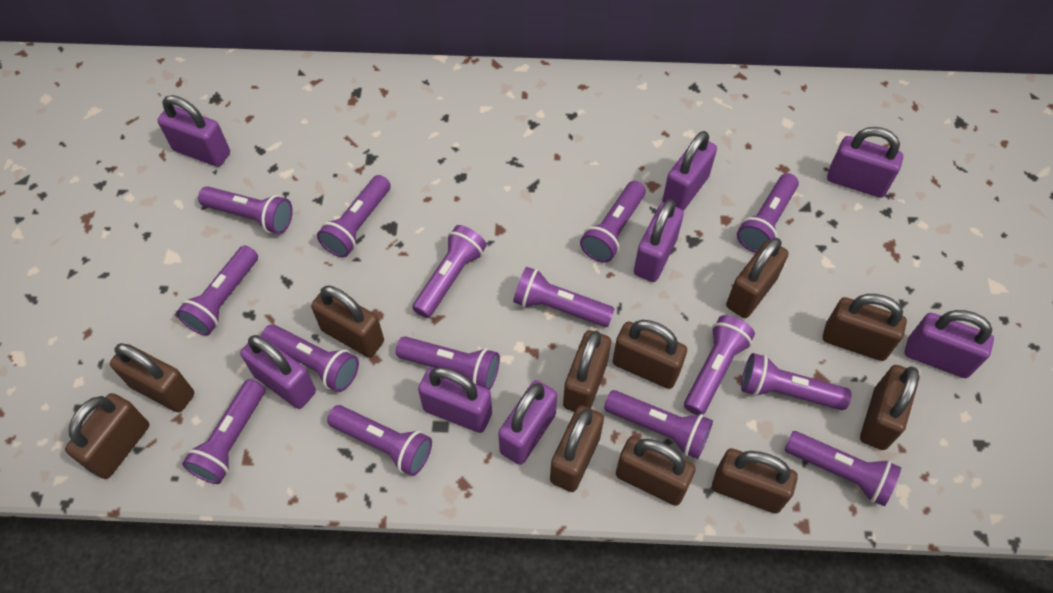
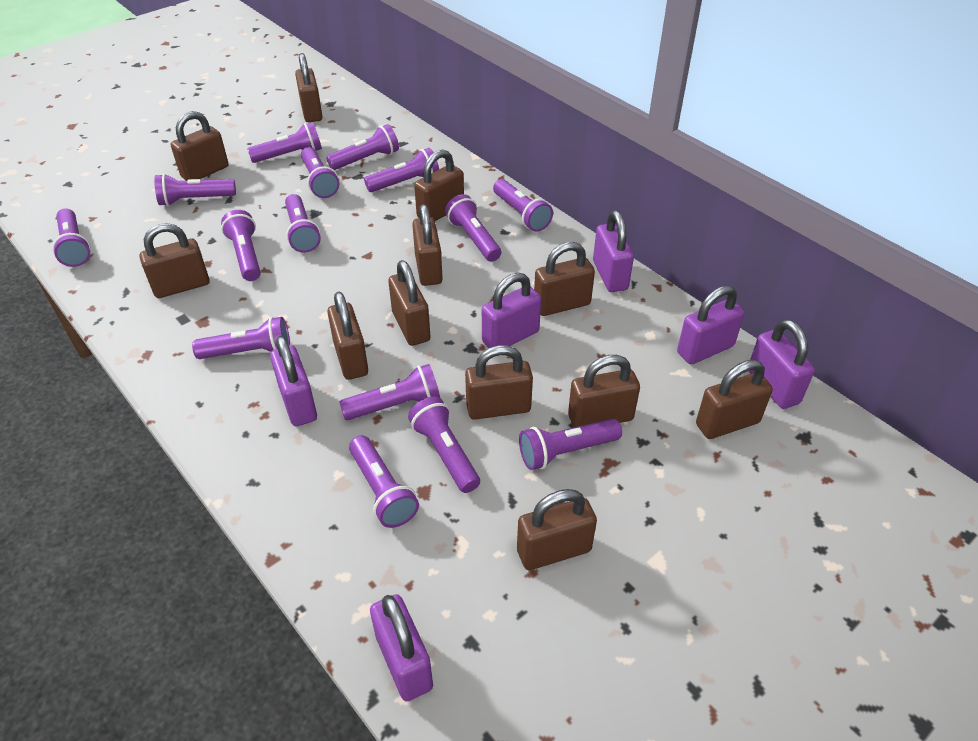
brown padlock: 11 -> 12
purple padlock: 8 -> 6

